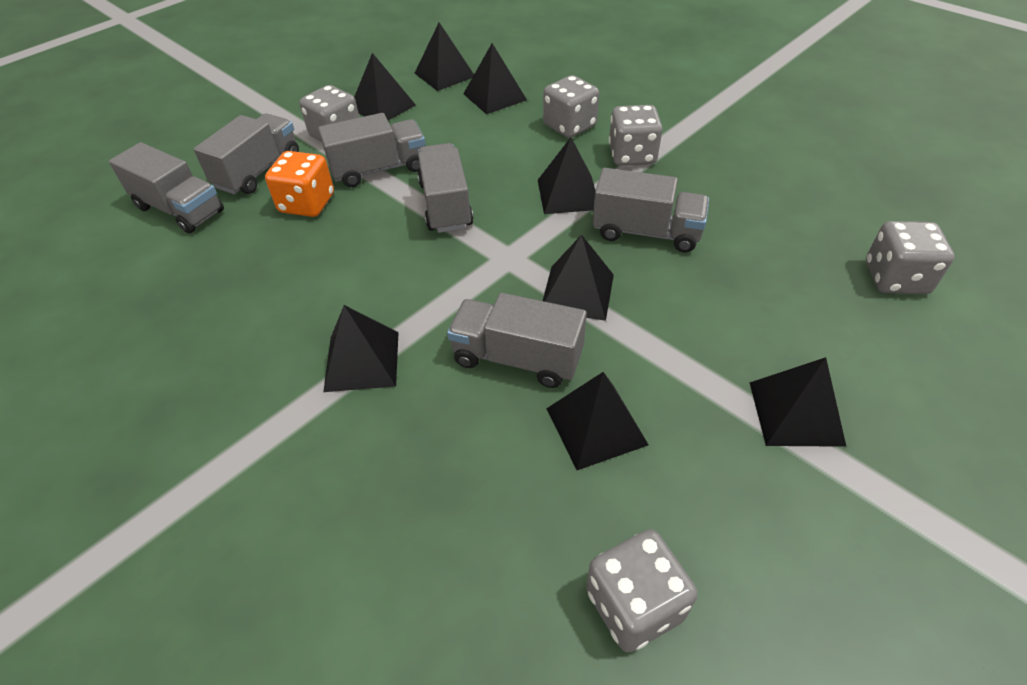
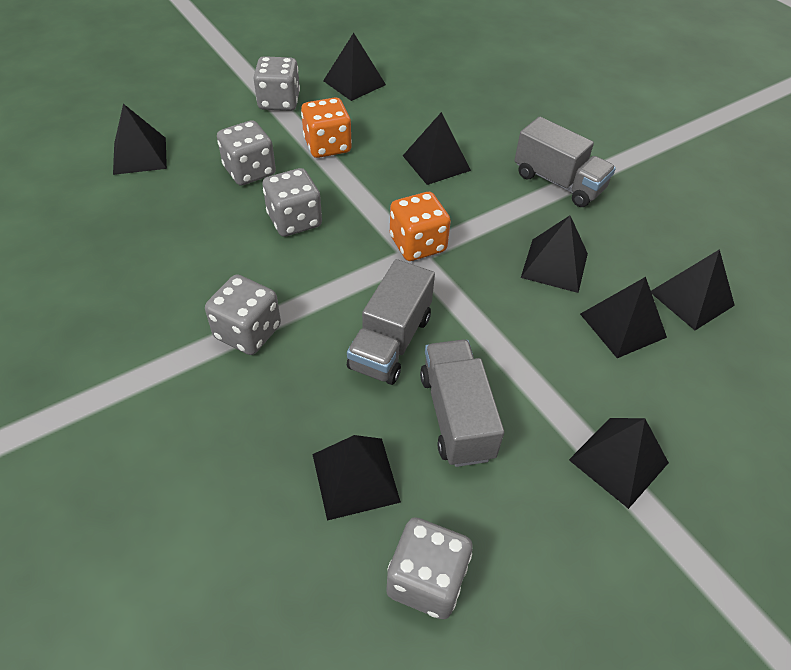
grey truck: 6 -> 3
orange dice: 1 -> 2

